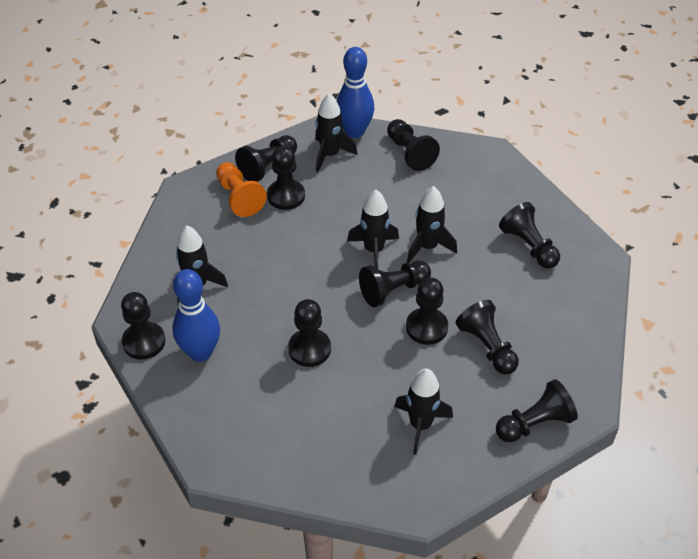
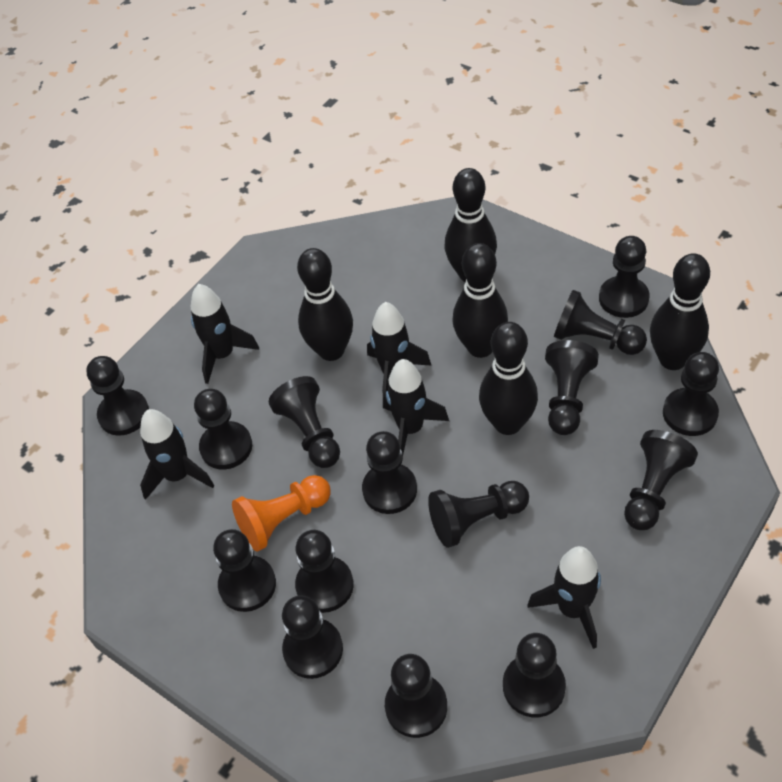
black bowling pin: 0 -> 5
black pawn: 10 -> 15
blue bowling pin: 2 -> 0

